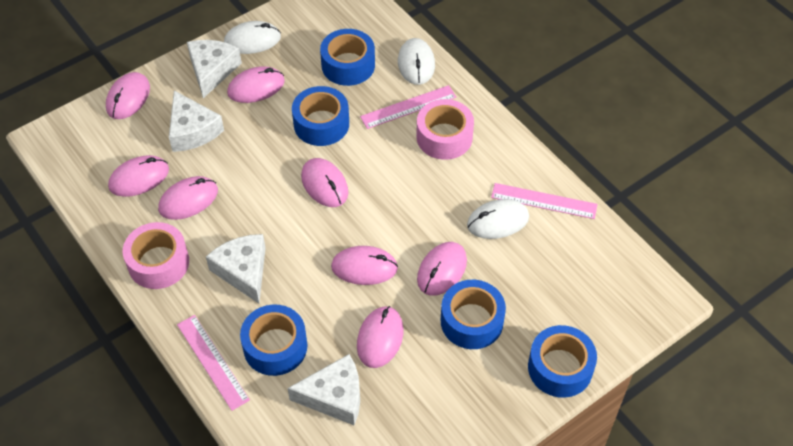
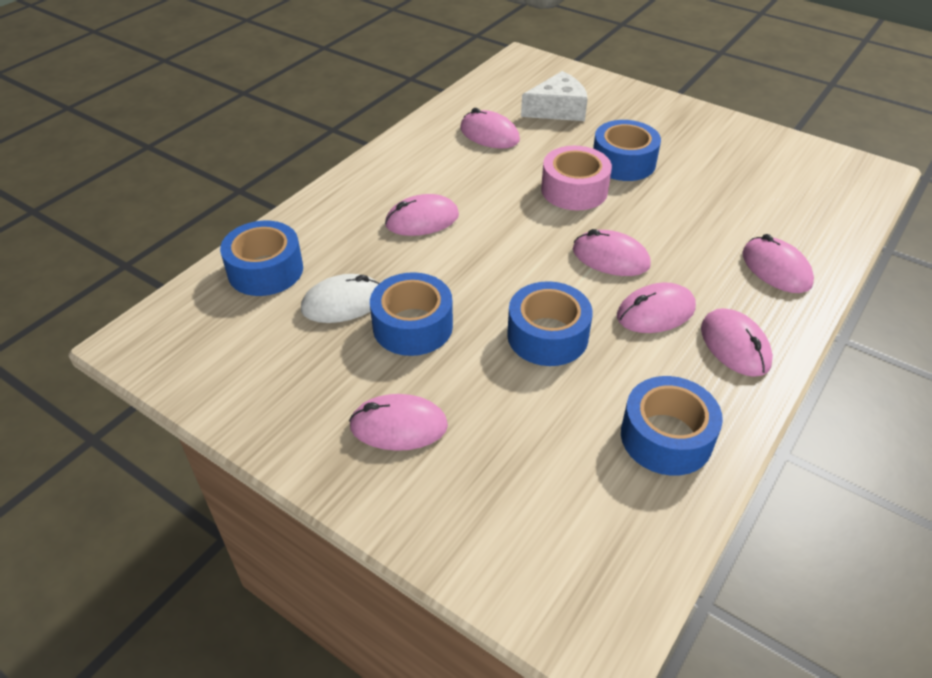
pink mouse: 8 -> 7
pink ruler: 3 -> 0
pink tape: 2 -> 1
white cheese: 4 -> 1
white mouse: 3 -> 1

